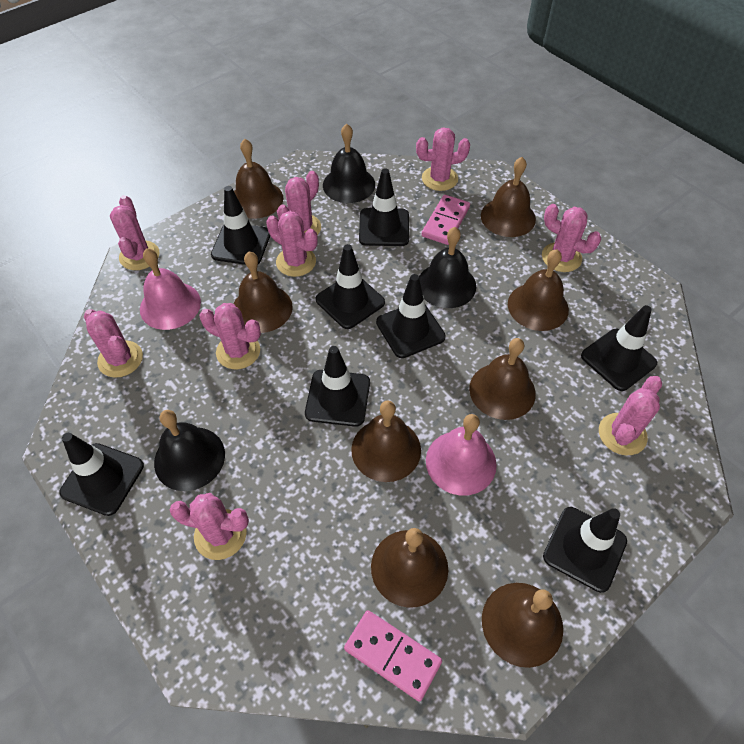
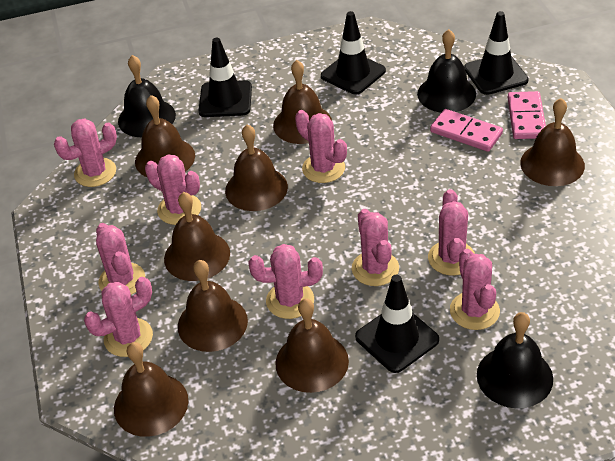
black traffic cone: 8 -> 4
pink bell: 2 -> 0

